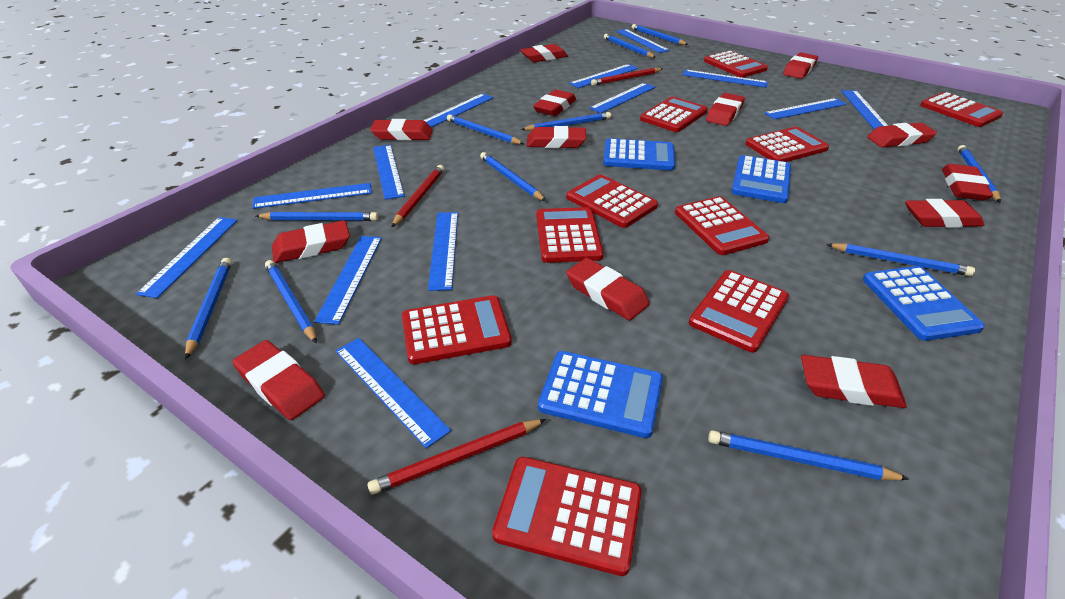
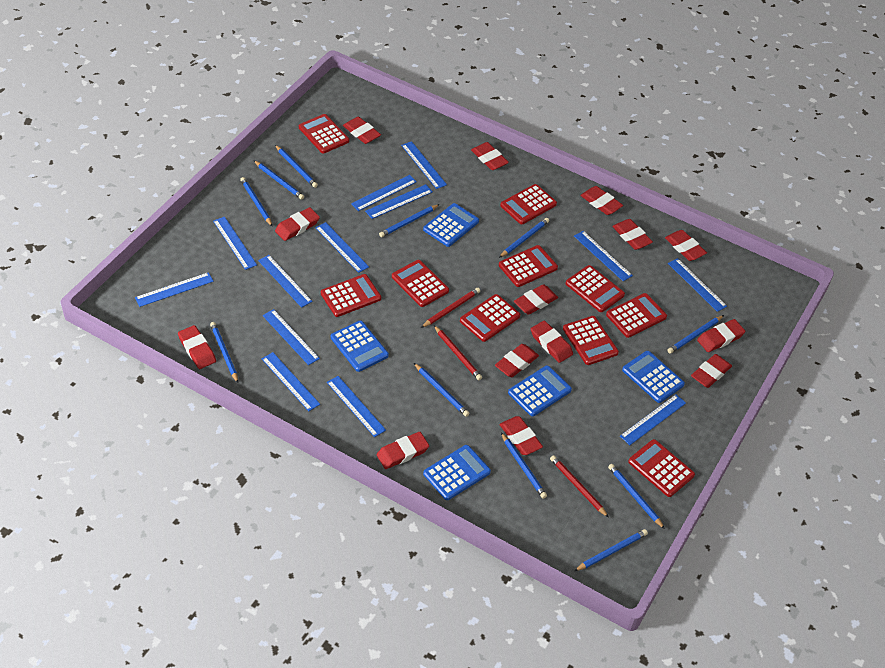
blue calculator: 4 -> 5
red eraser: 13 -> 14

